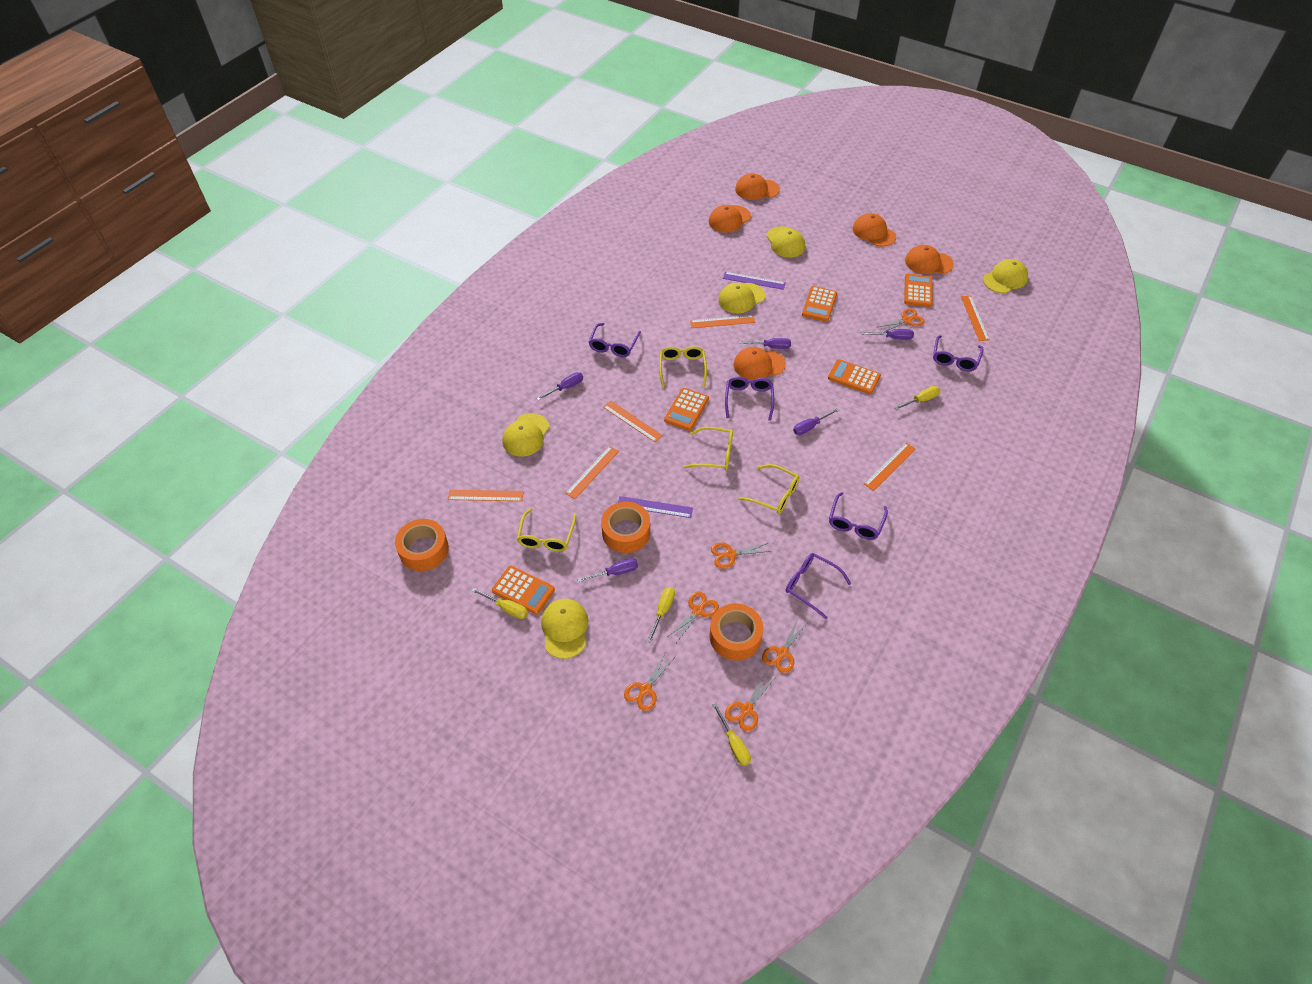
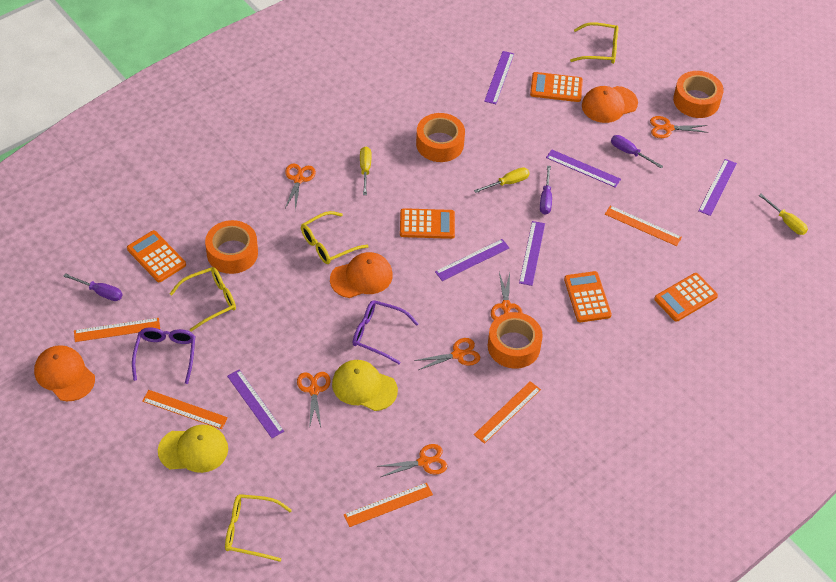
orange cap: 5 -> 3
orange ruler: 6 -> 5
orange tape: 3 -> 4
purple glasses: 5 -> 2
purple ruler: 2 -> 6
purple screwdriver: 5 -> 3
yellow cap: 5 -> 2
yellow screwdriver: 4 -> 3

